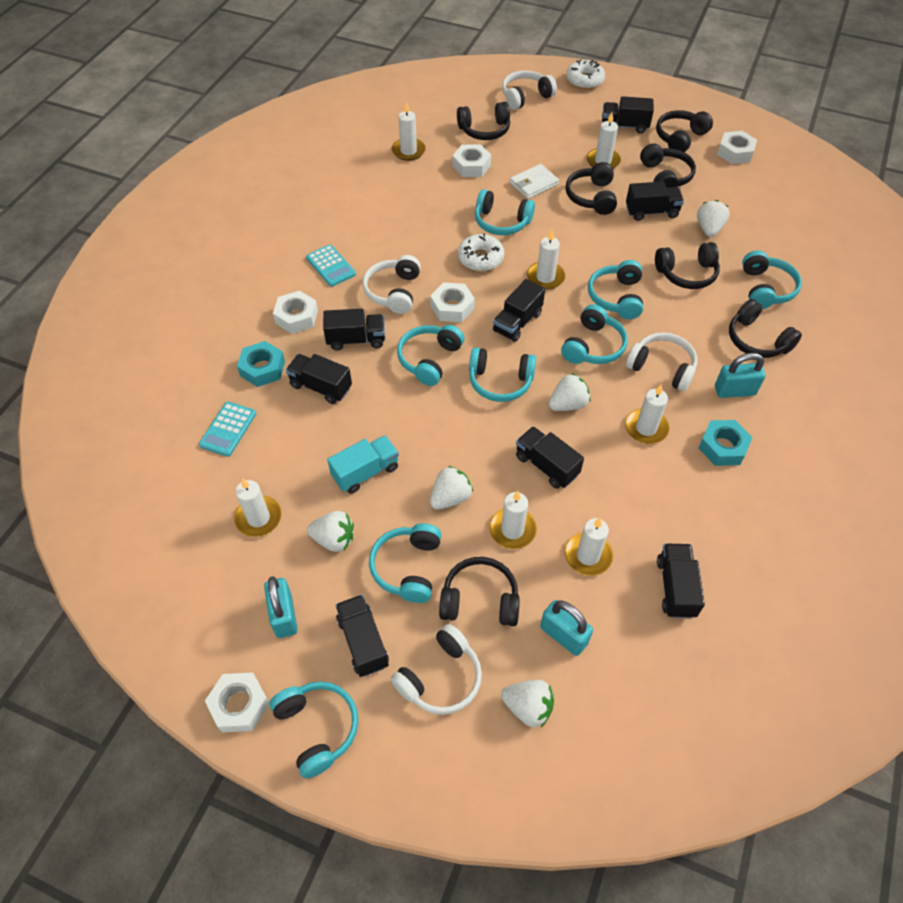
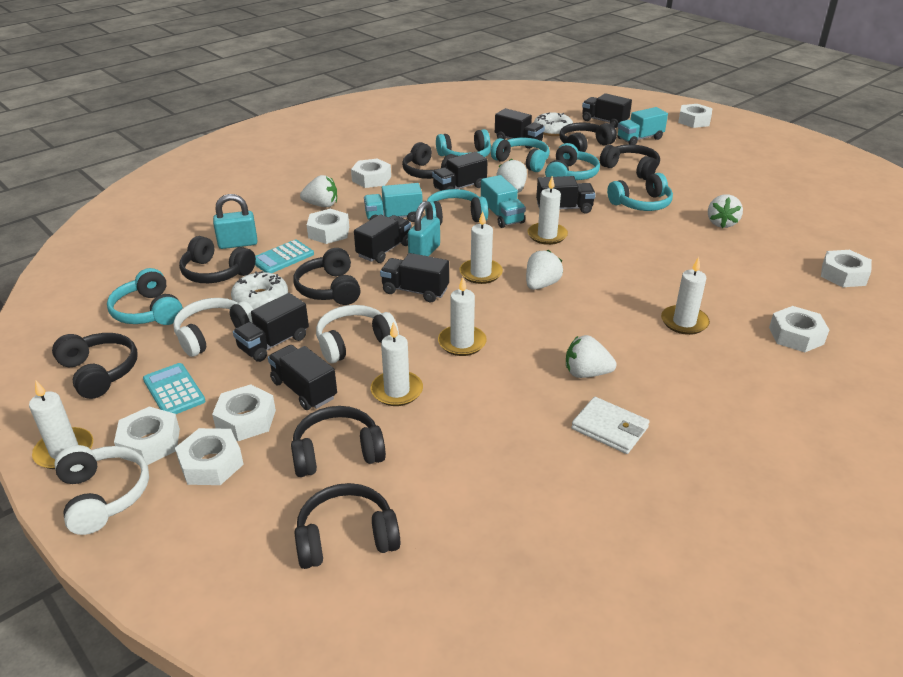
black headphones: 7 -> 8
turquoise headphones: 8 -> 6
turquoise nut: 2 -> 0
turquoise padlock: 3 -> 2
turquoise truck: 1 -> 3
white candle: 7 -> 6
white headphones: 4 -> 3
white nut: 5 -> 8

